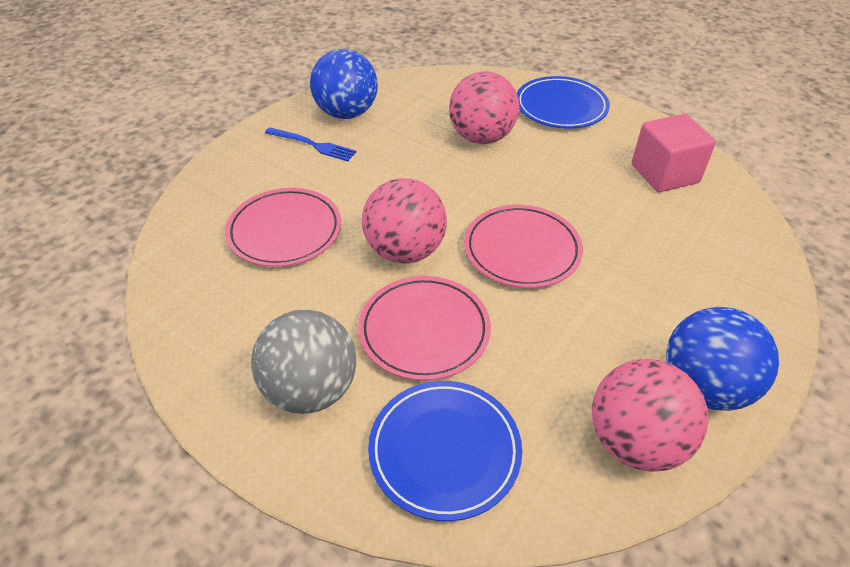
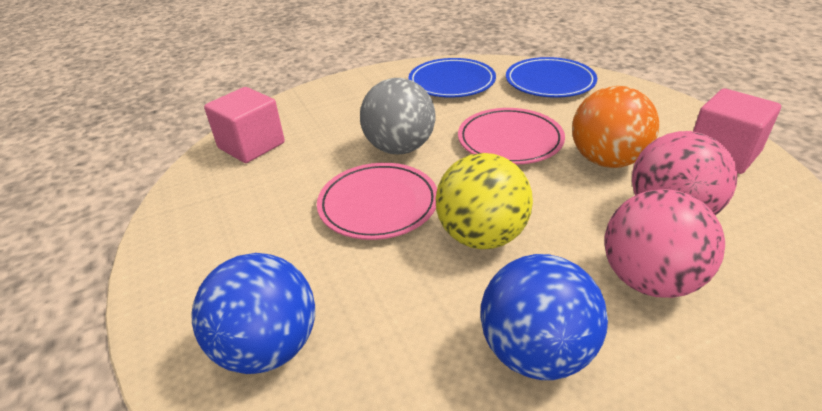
blue fork: 1 -> 0
orange ball: 0 -> 1
pink ball: 3 -> 2
pink cube: 1 -> 2
pink plate: 3 -> 2
yellow ball: 0 -> 1

